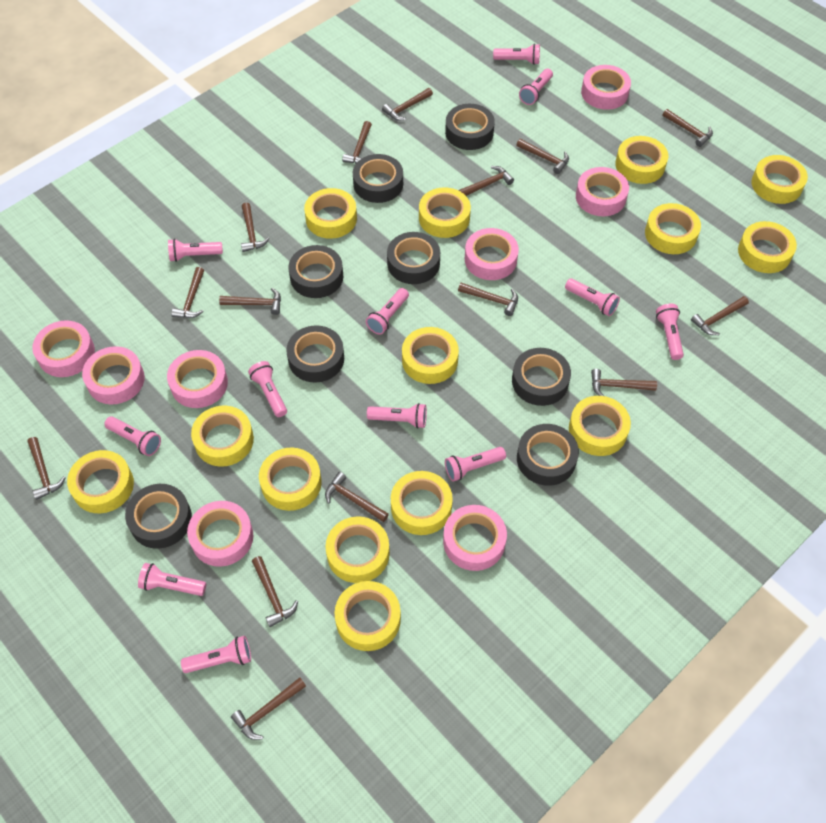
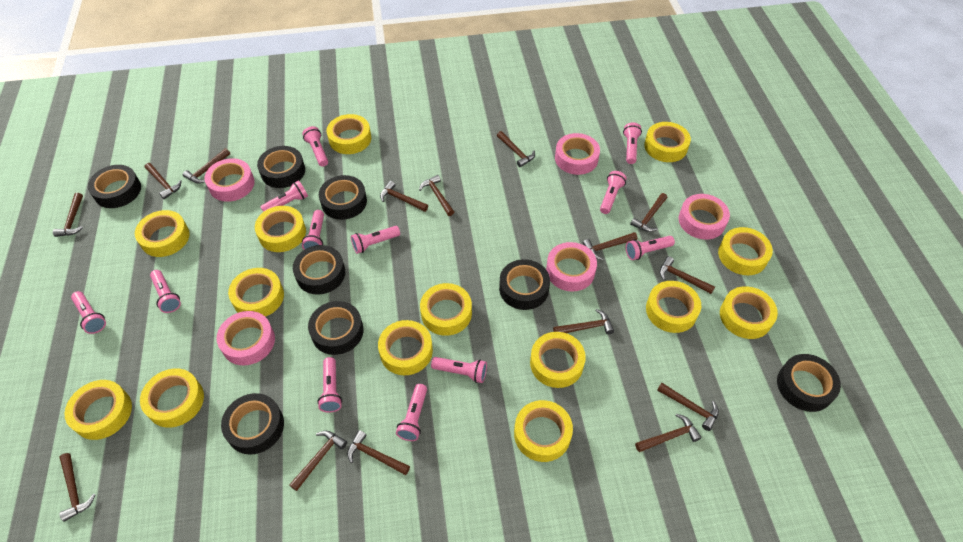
pink tape: 8 -> 5

